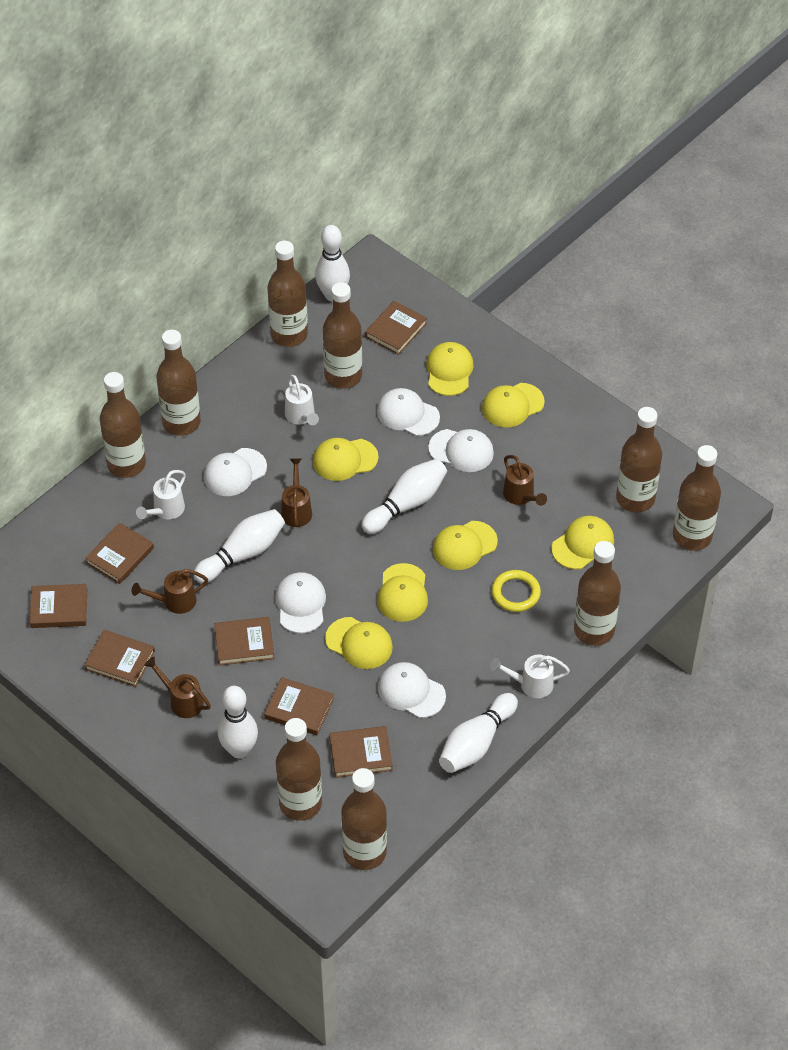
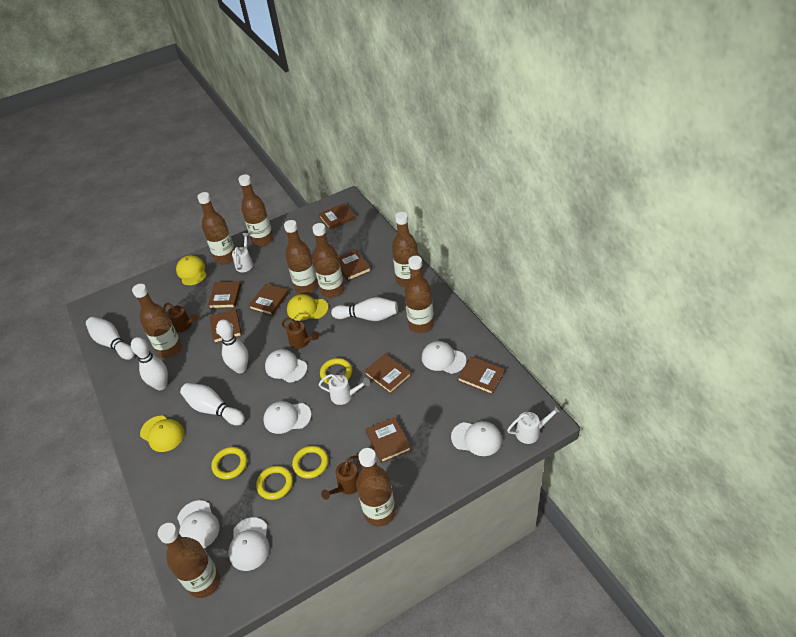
brown book: 7 -> 8
brown watering can: 4 -> 3
white cap: 5 -> 6
yellow cap: 7 -> 3
yellow ring: 1 -> 4

